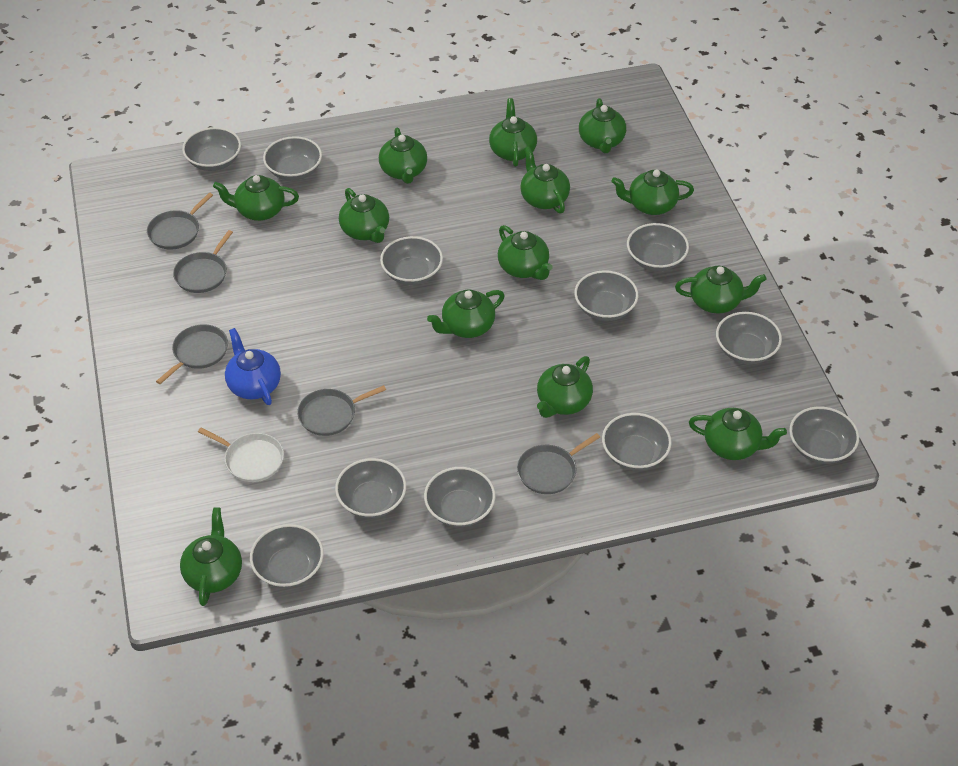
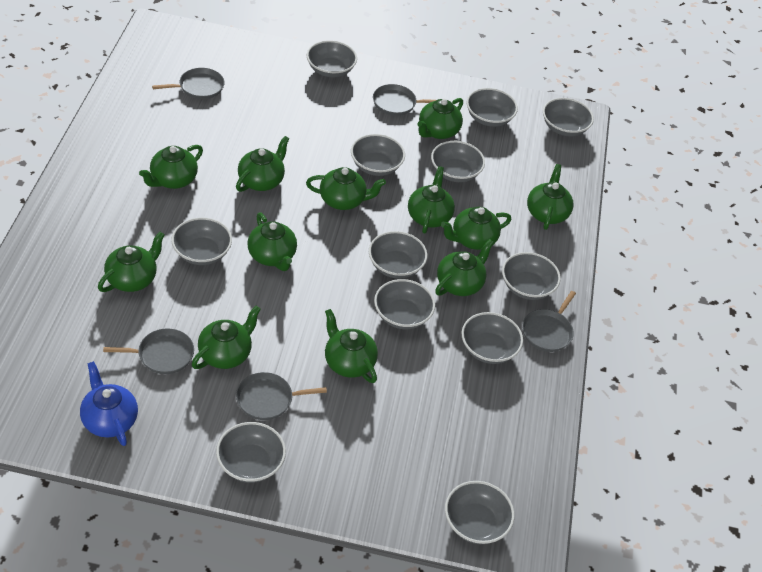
green teapot: 13 -> 12
grey bowl: 11 -> 12
white pan: 1 -> 0

